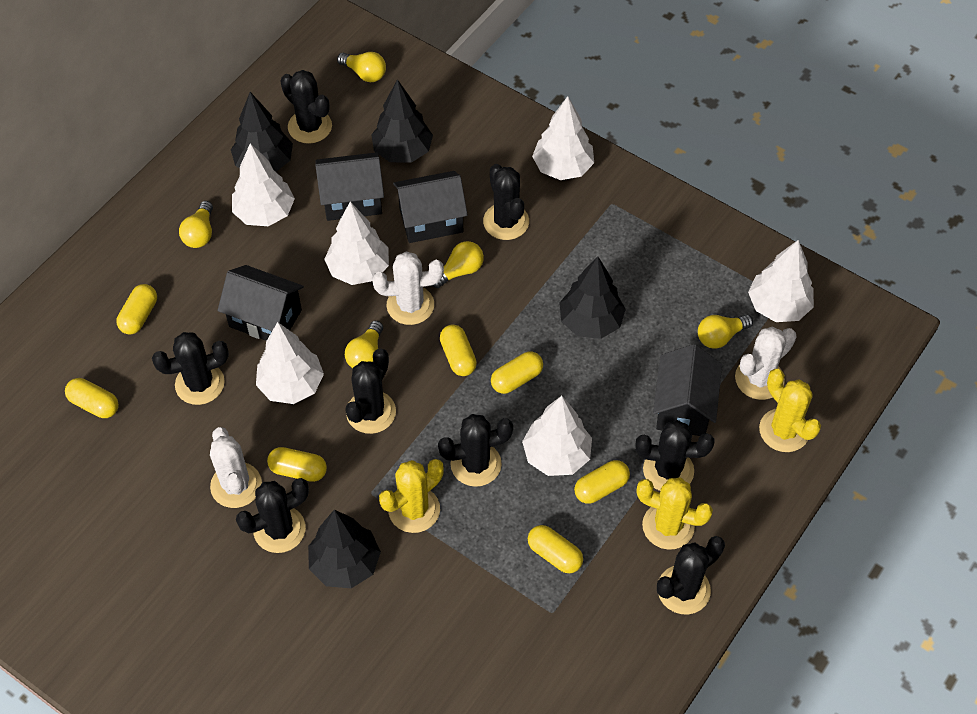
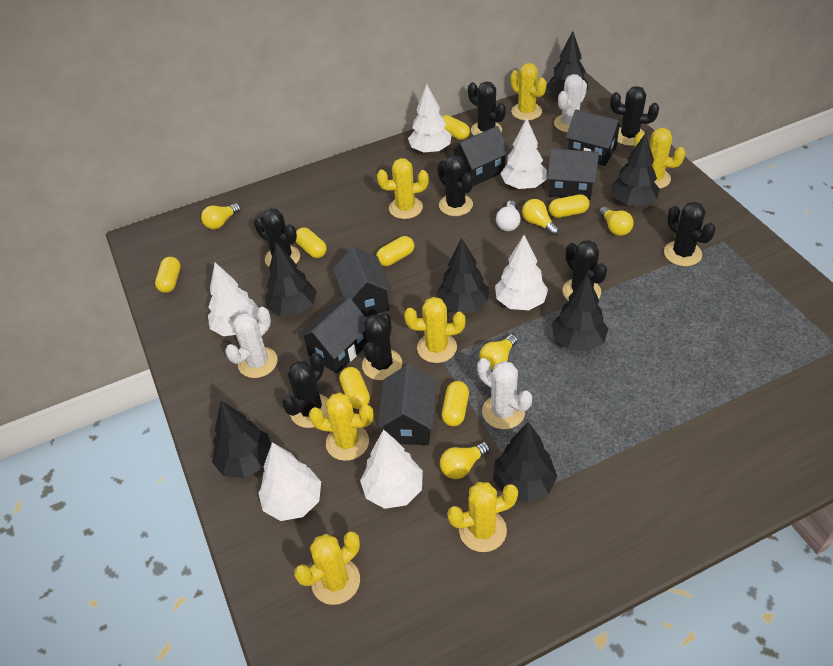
black house: 4 -> 6
black tree: 4 -> 7
white light bulb: 0 -> 1
yellow cactus: 3 -> 7

